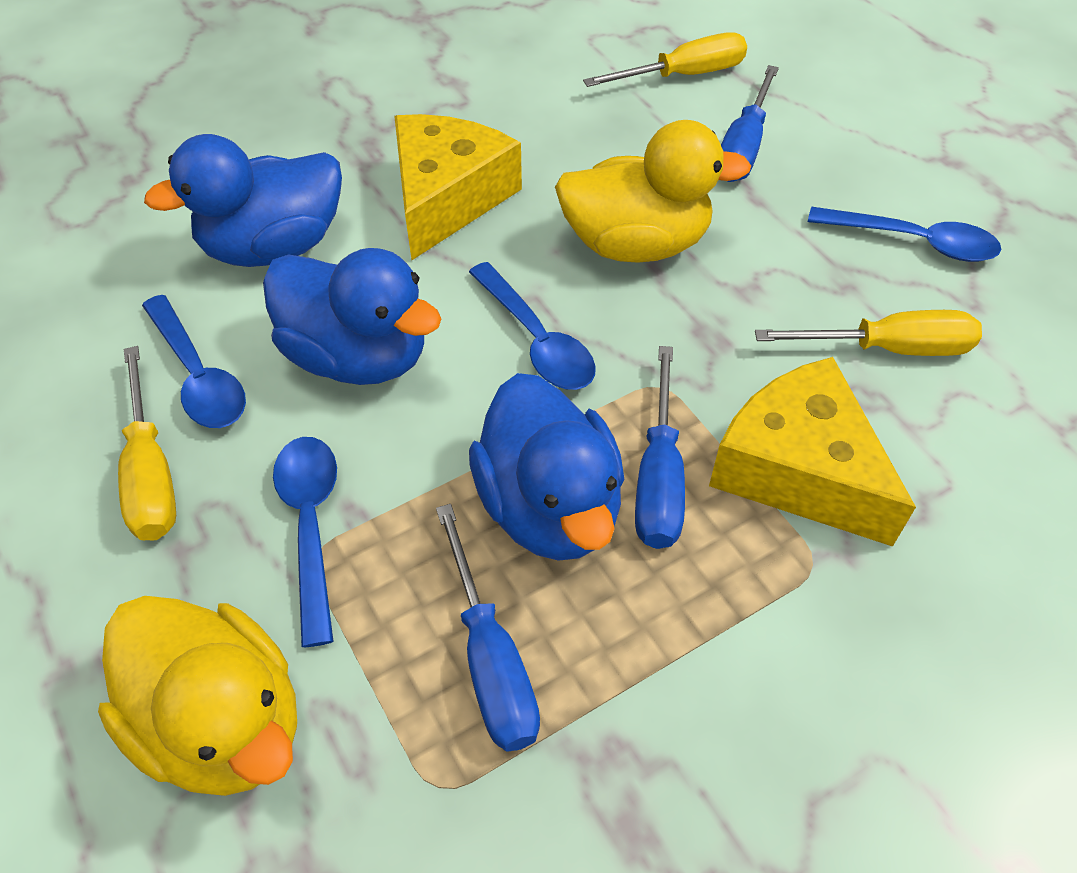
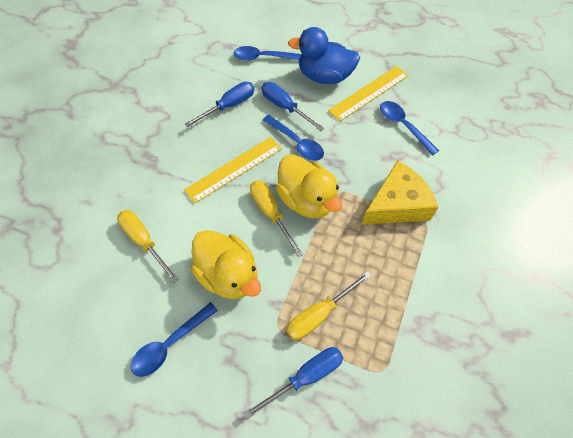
blue duck: 3 -> 1
yellow cheese: 2 -> 1
yellow ruler: 0 -> 2

